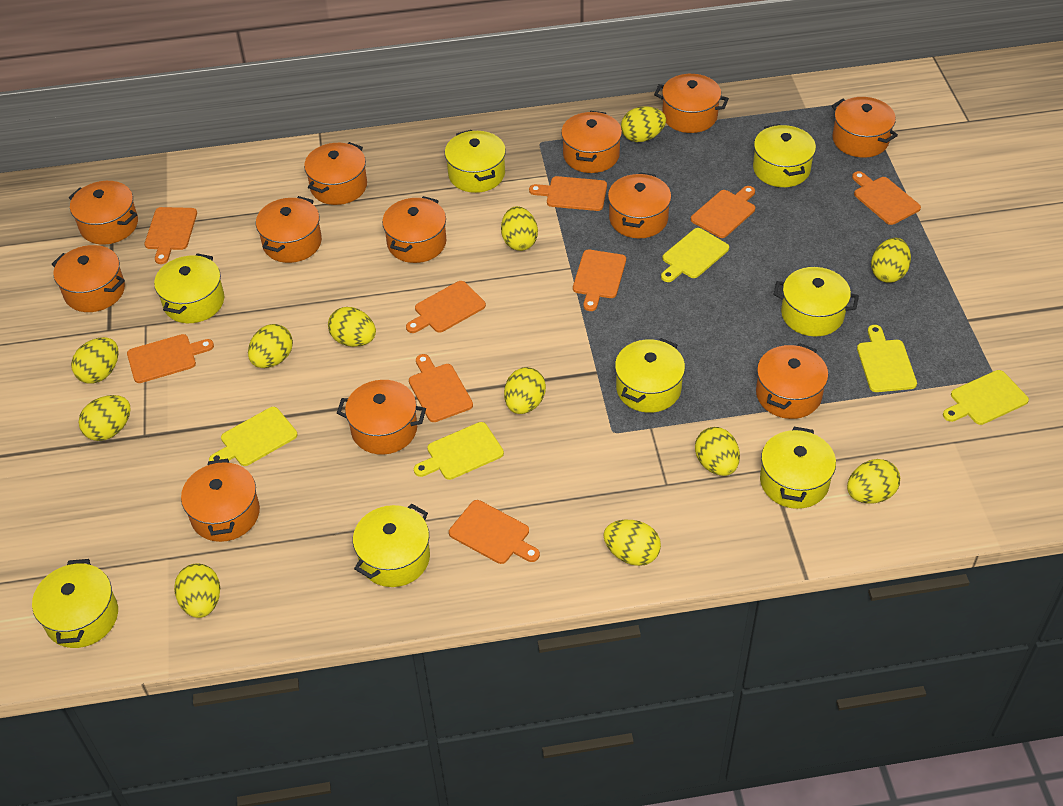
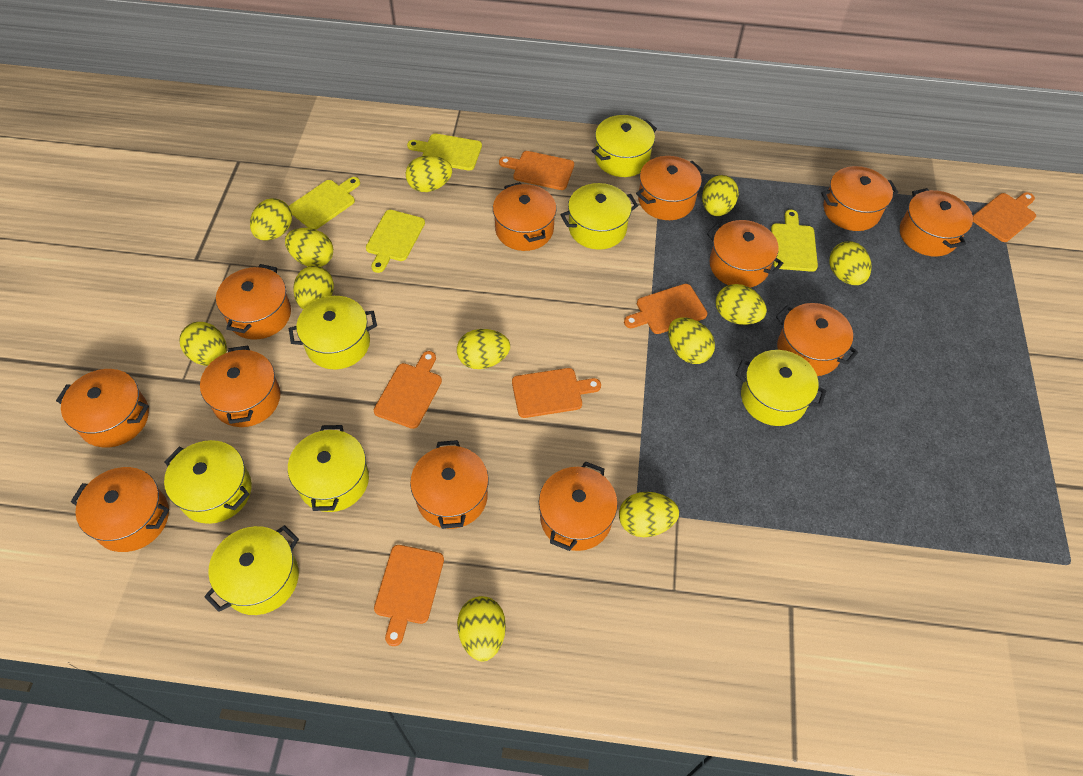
orange cutting board: 9 -> 6
yellow cutting board: 5 -> 4
yellow pot: 8 -> 7

